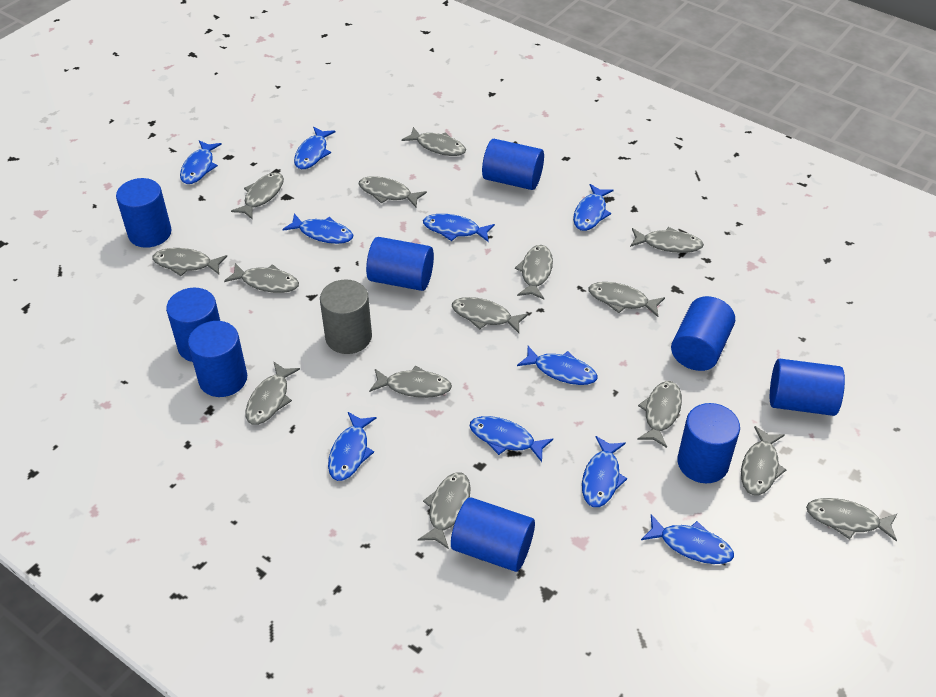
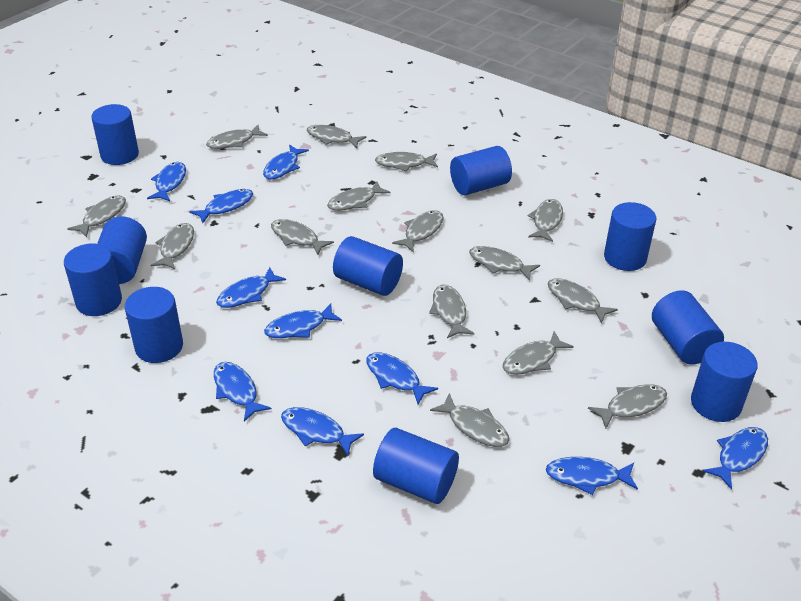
blue cylinder: 9 -> 10
grey cylinder: 1 -> 0

